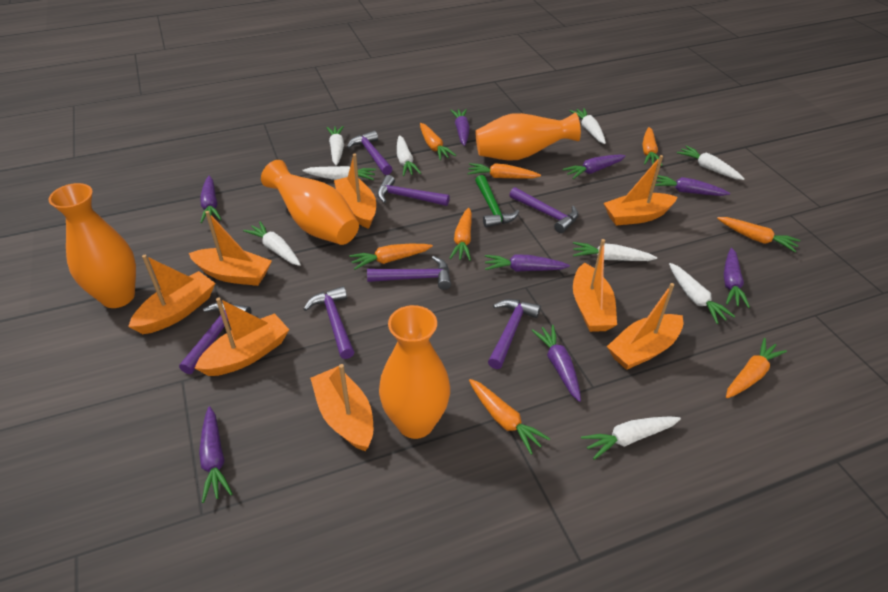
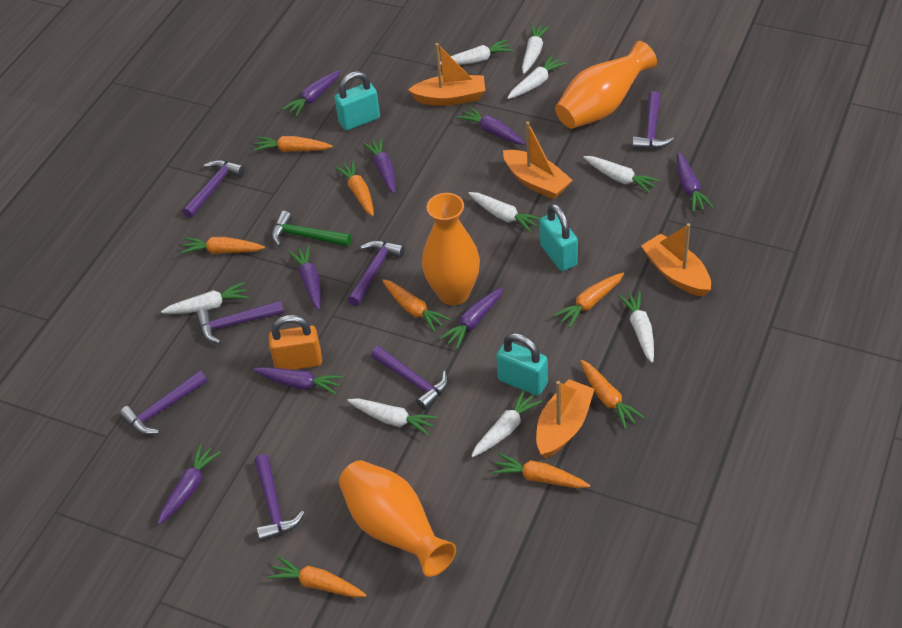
orange boat: 8 -> 4
orange padlock: 0 -> 1
orange vase: 4 -> 3
turquoise padlock: 0 -> 3

